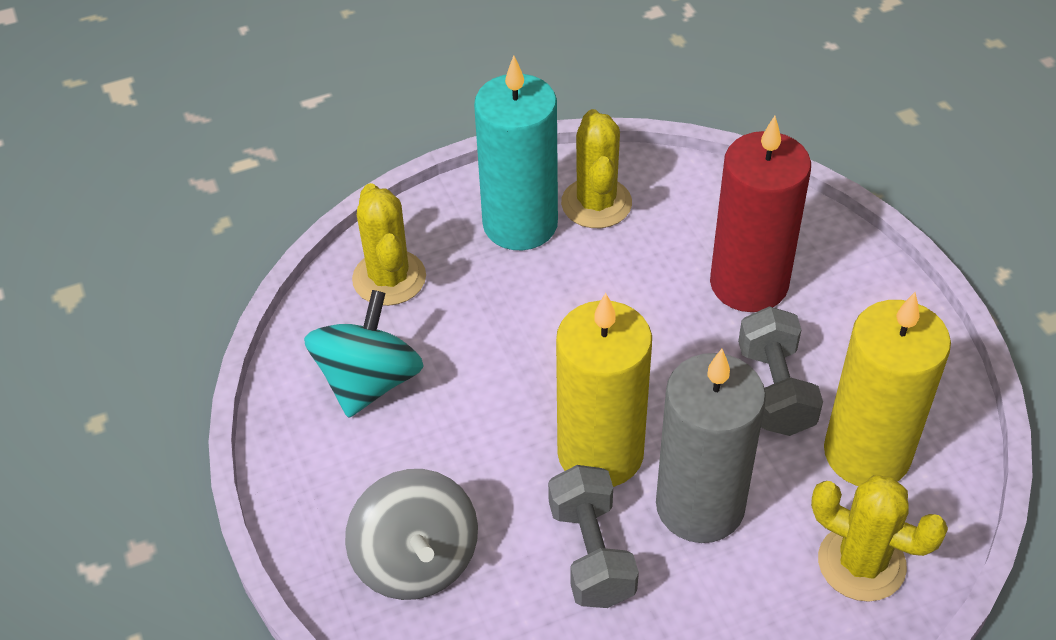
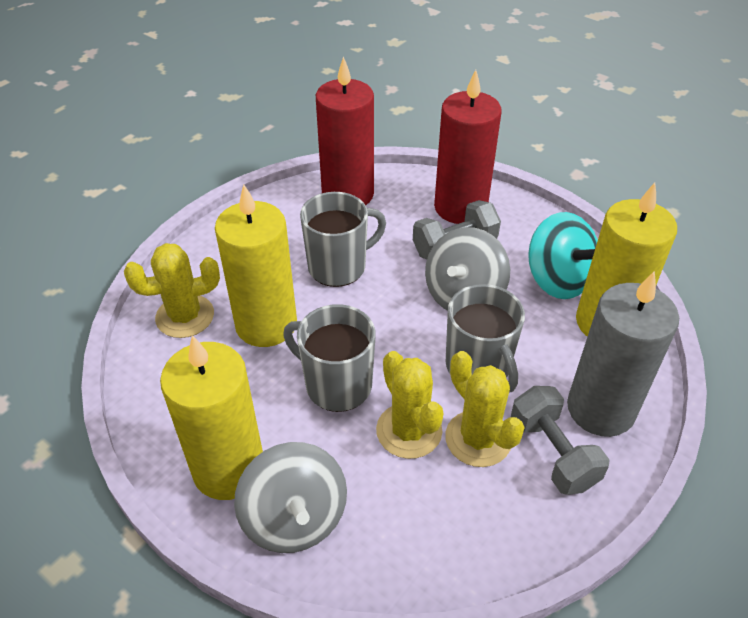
grey mug: 0 -> 3
grey spinning top: 1 -> 2
red candle: 1 -> 2
turquoise candle: 1 -> 0
yellow candle: 2 -> 3

